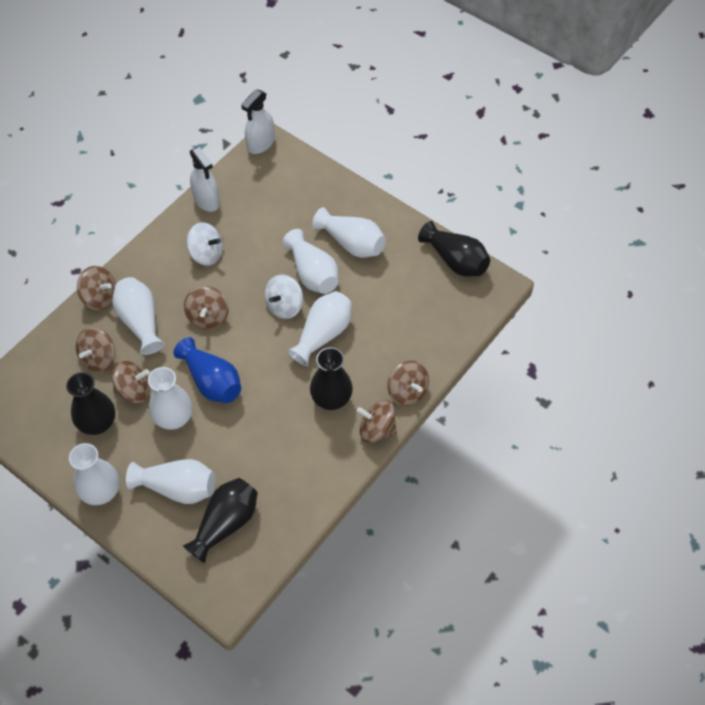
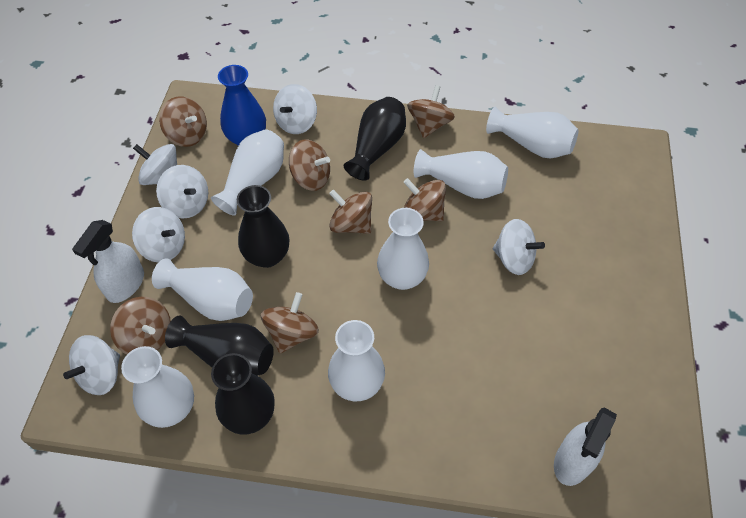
brown spinning top: 6 -> 7
white spinning top: 2 -> 6

